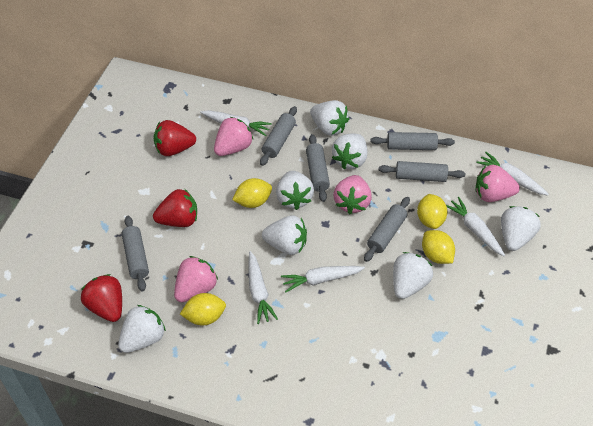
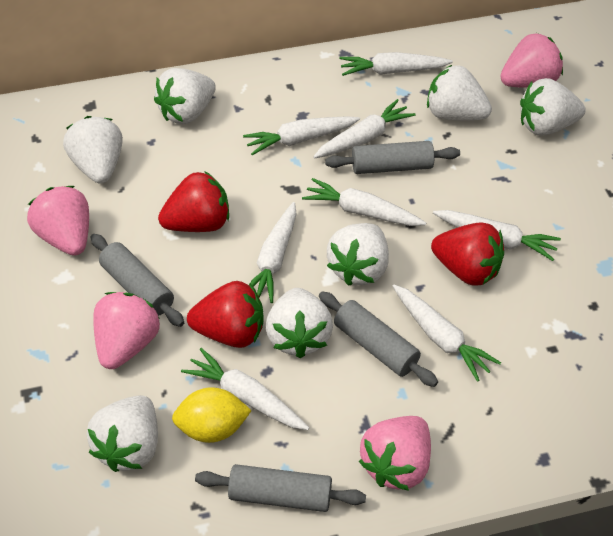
grey rolling pin: 6 -> 4
white carrot: 5 -> 8
yellow lemon: 4 -> 1

